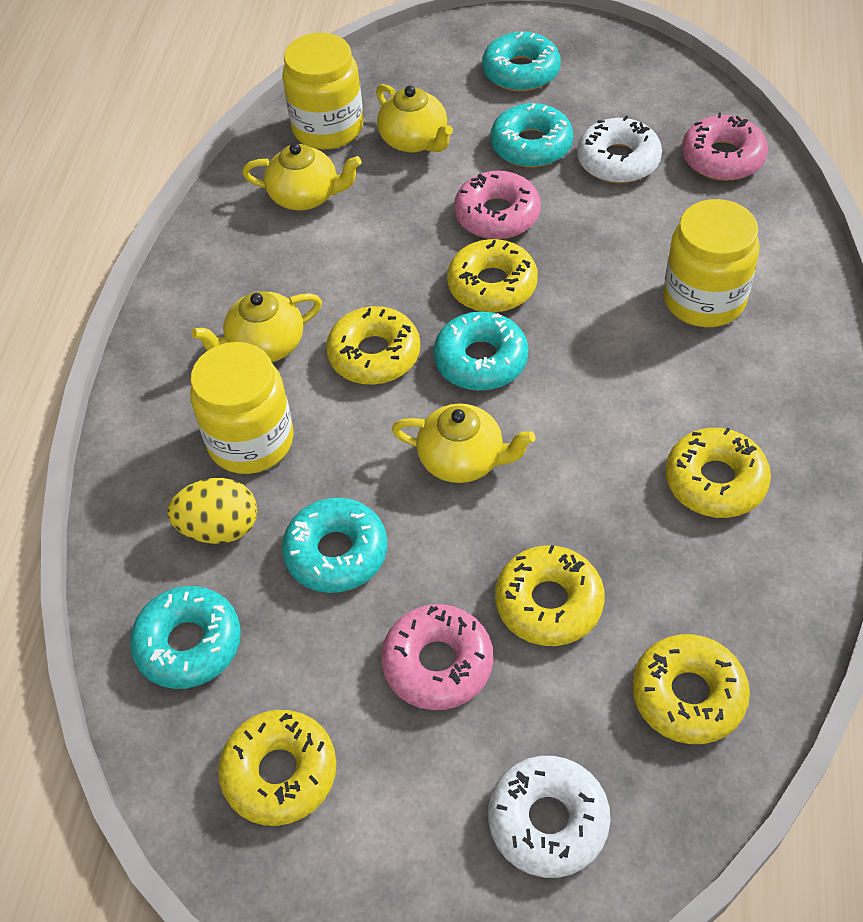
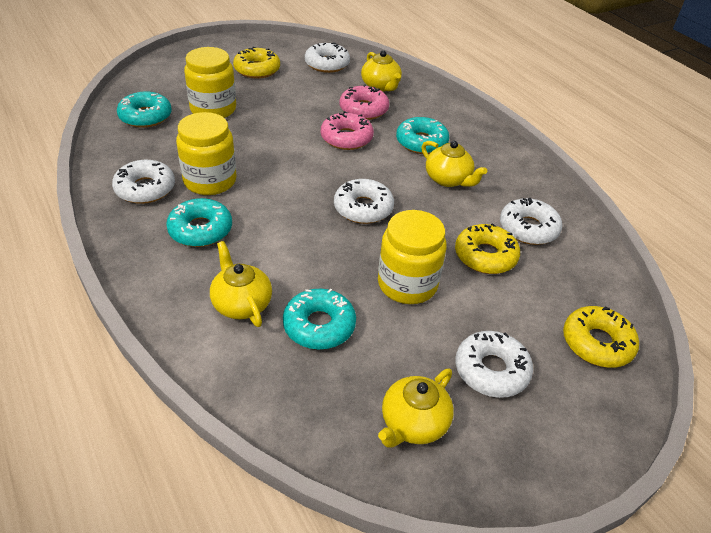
pink donut: 3 -> 2
turquoise donut: 5 -> 4
white donut: 2 -> 5
yellow donut: 6 -> 3
yellow egg: 1 -> 0

